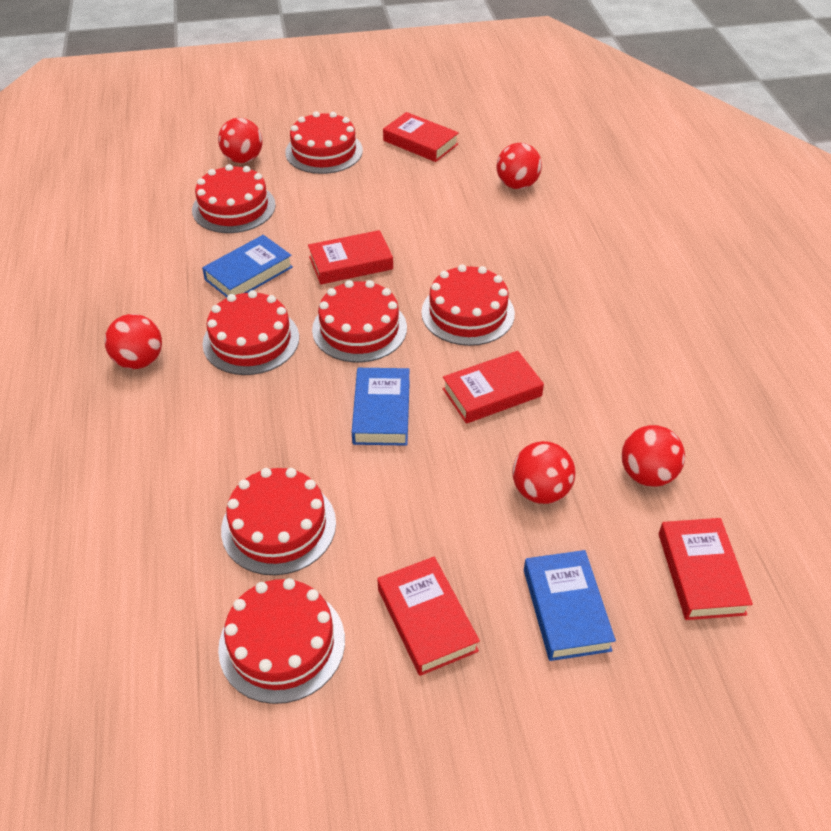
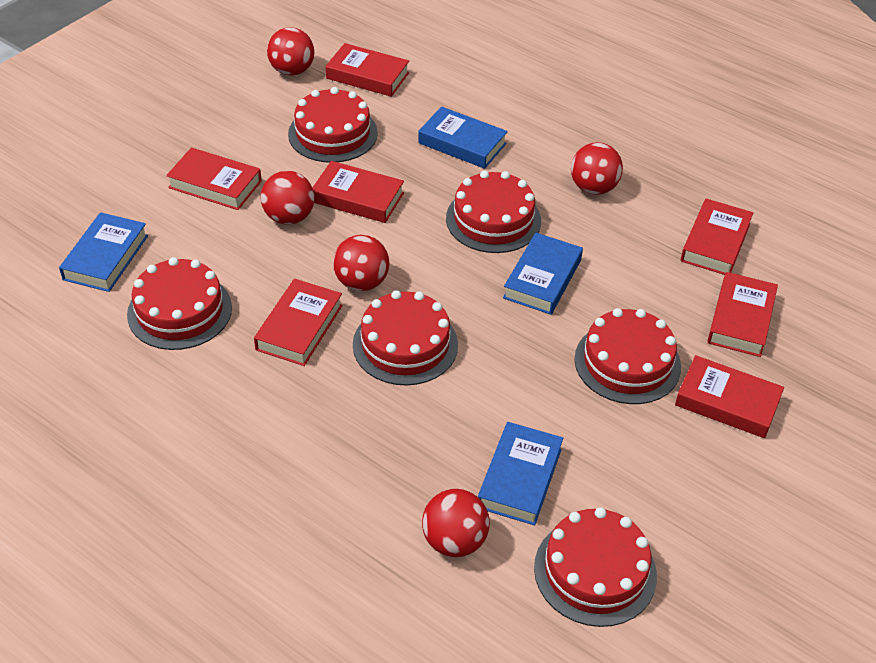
blue book: 3 -> 4
red book: 5 -> 7
red cake: 7 -> 6

